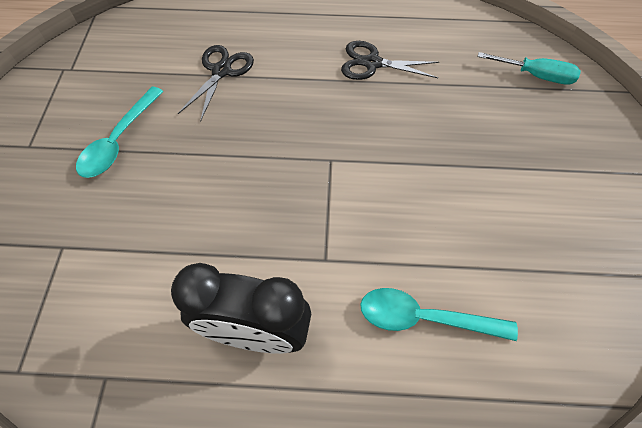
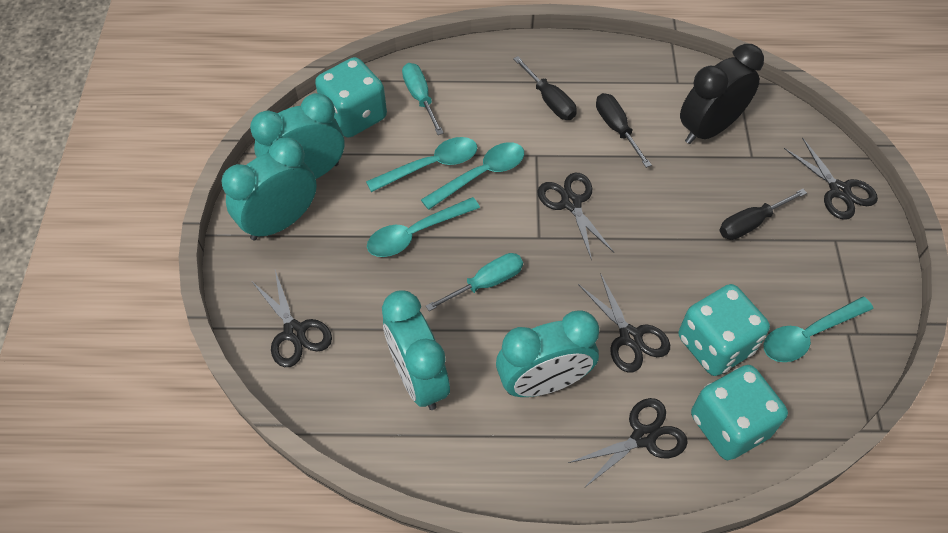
black scissors: 2 -> 5
black screwdriver: 0 -> 3
turquoise clock: 0 -> 4
turquoise dice: 0 -> 3
turquoise screwdriver: 1 -> 2
turquoise spoon: 2 -> 4

